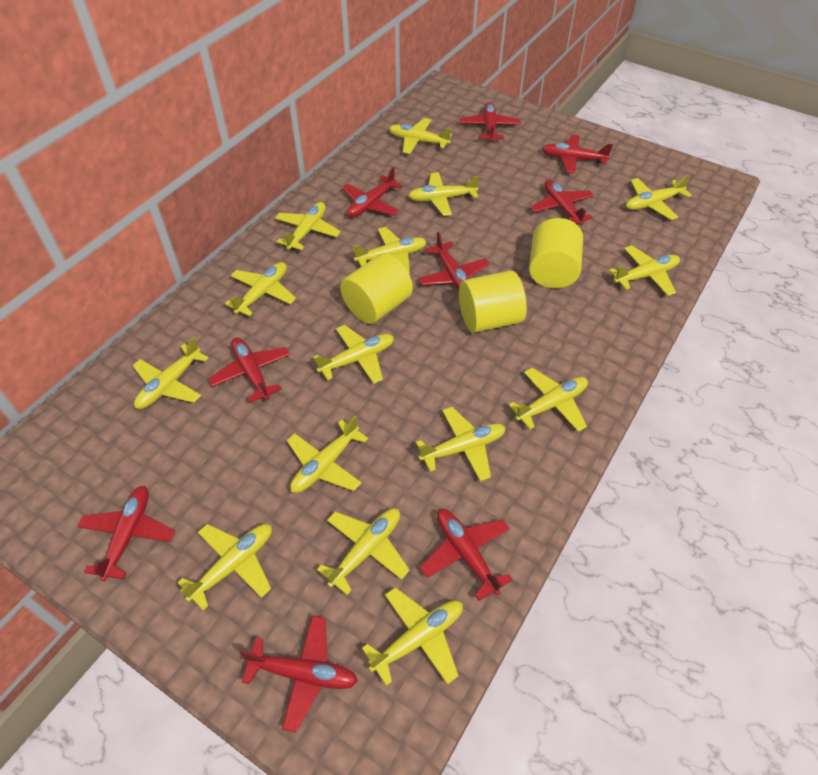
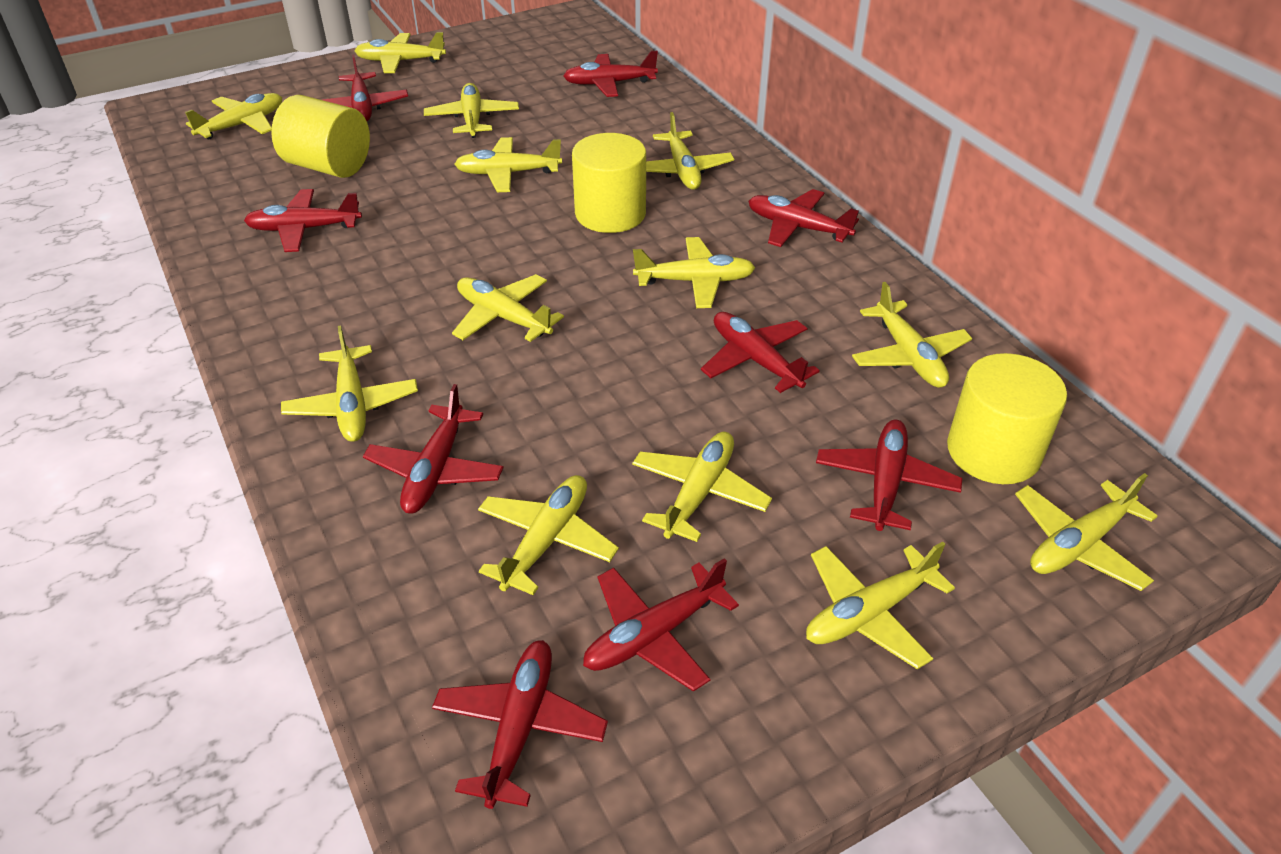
yellow plane: 15 -> 13

